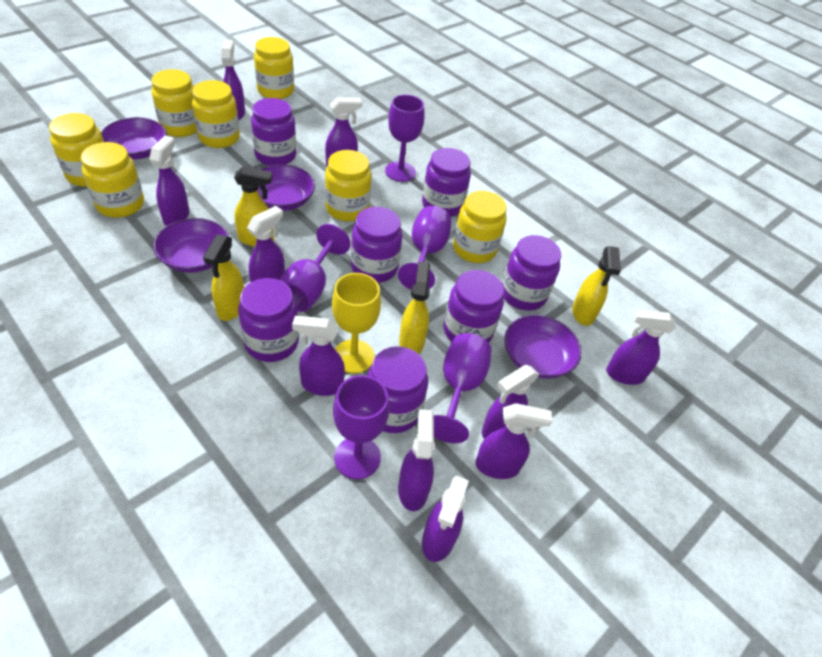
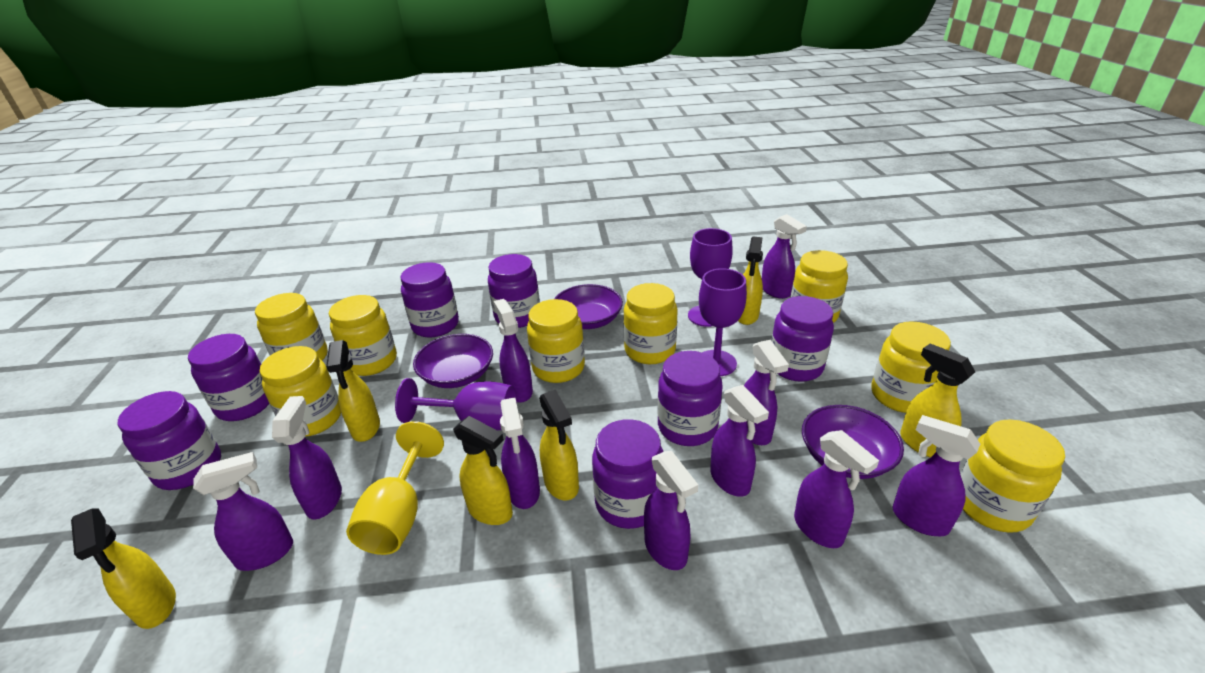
purple bowl: 4 -> 3
purple goblet: 5 -> 3
yellow jar: 7 -> 8
yellow spray bottle: 4 -> 6

